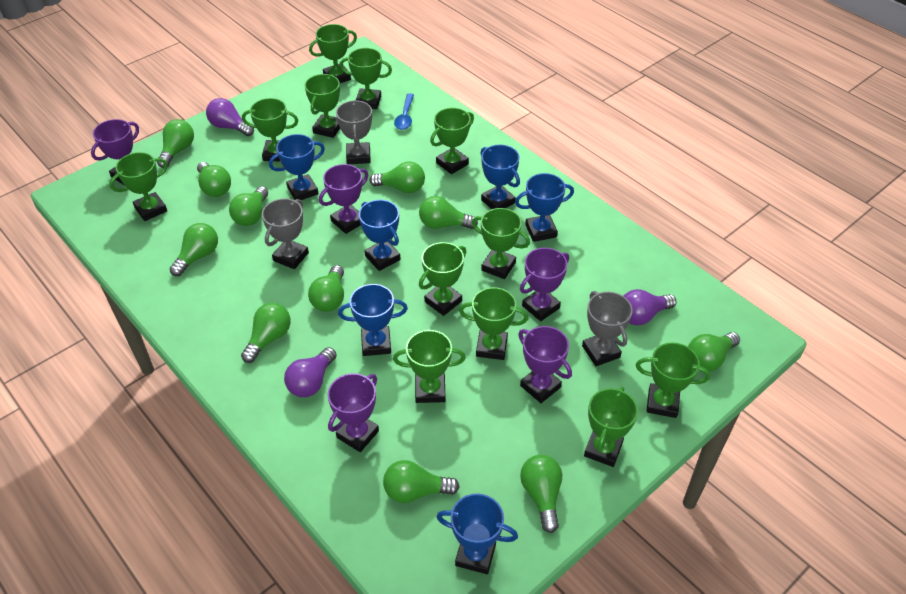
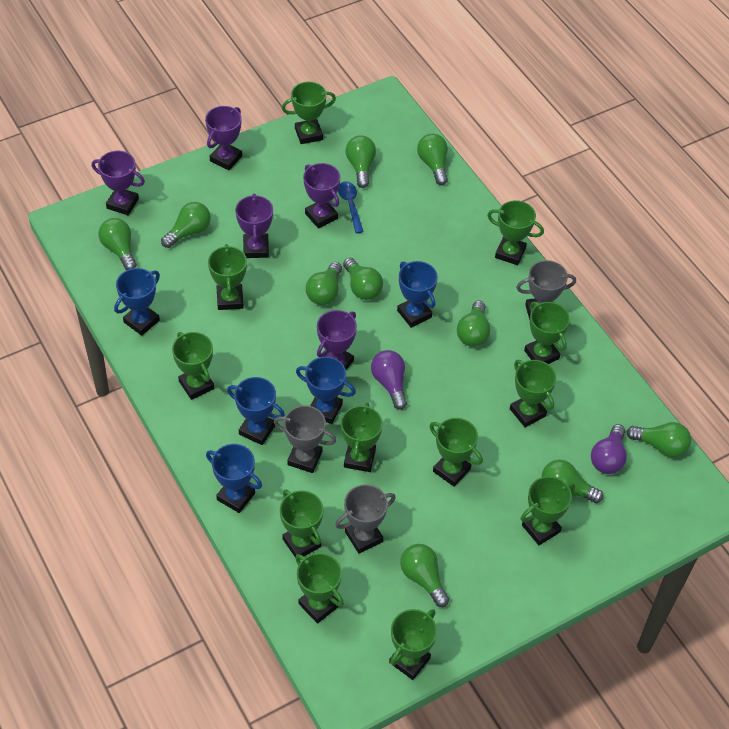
blue trophy: 6 -> 5
green light bulb: 11 -> 10
purple light bulb: 3 -> 2

